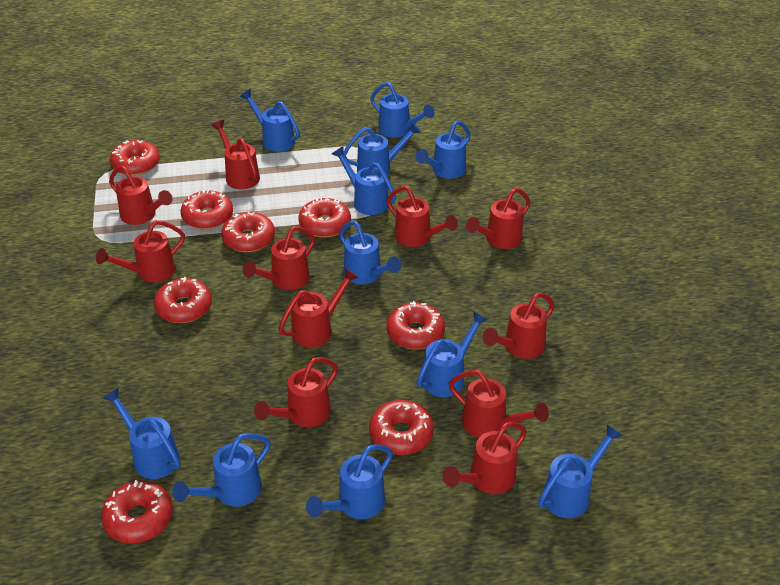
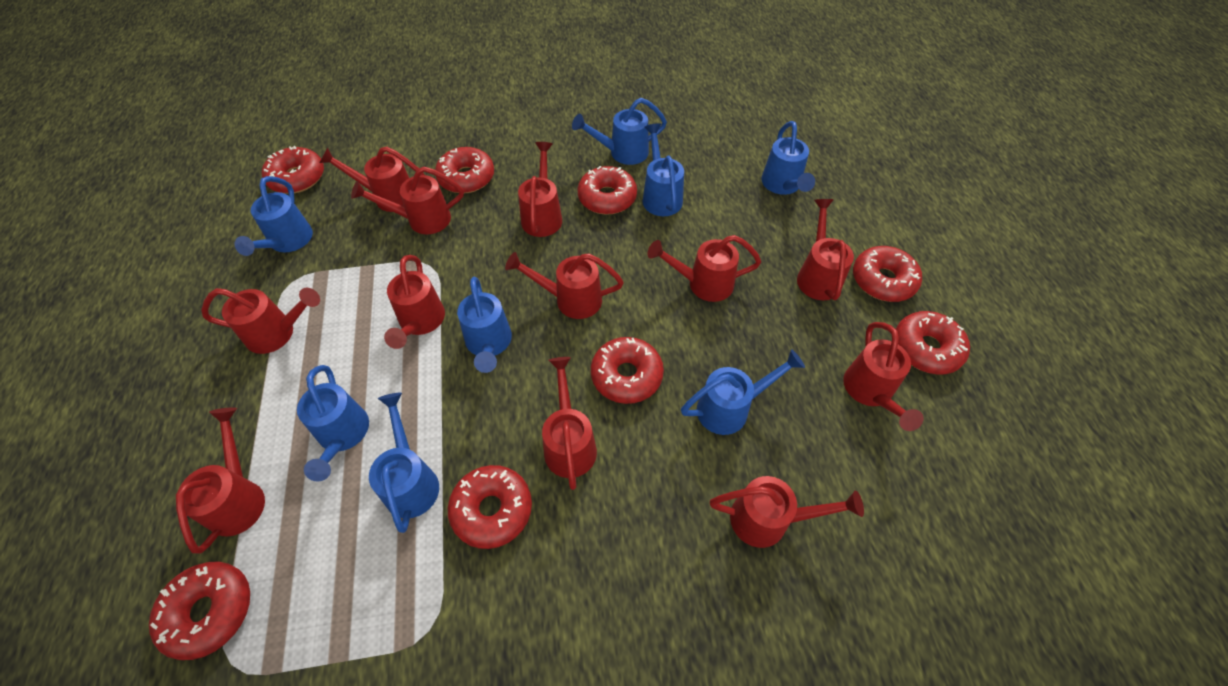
blue watering can: 11 -> 8
red watering can: 11 -> 12

